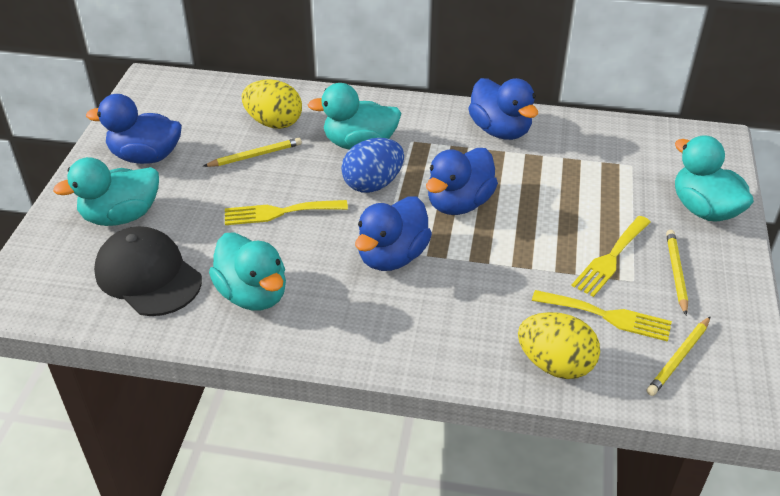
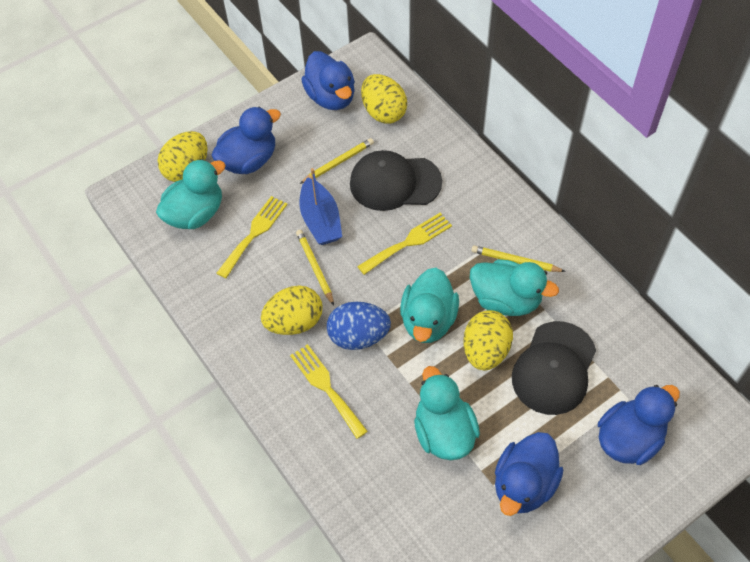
black cap: 1 -> 2
blue boat: 0 -> 1
yellow egg: 2 -> 4

